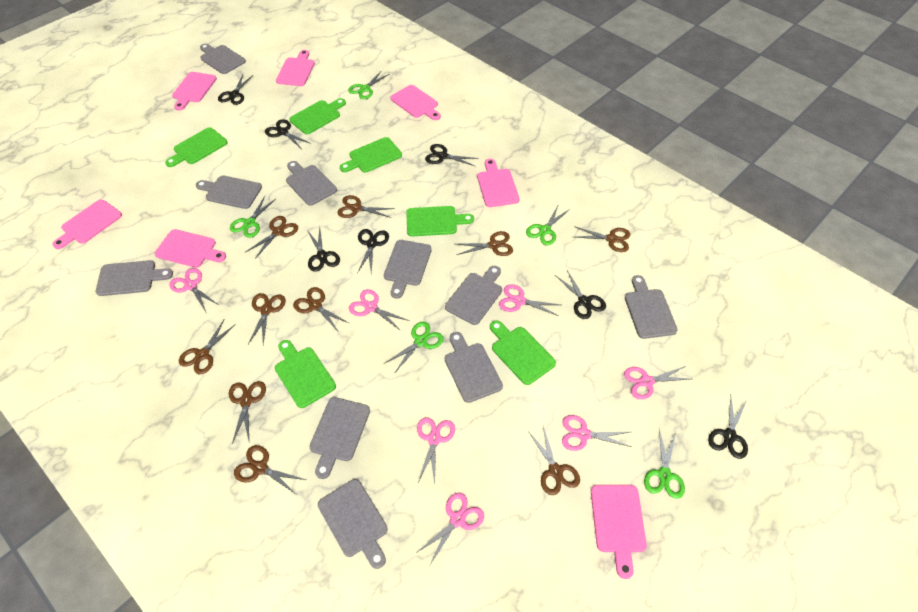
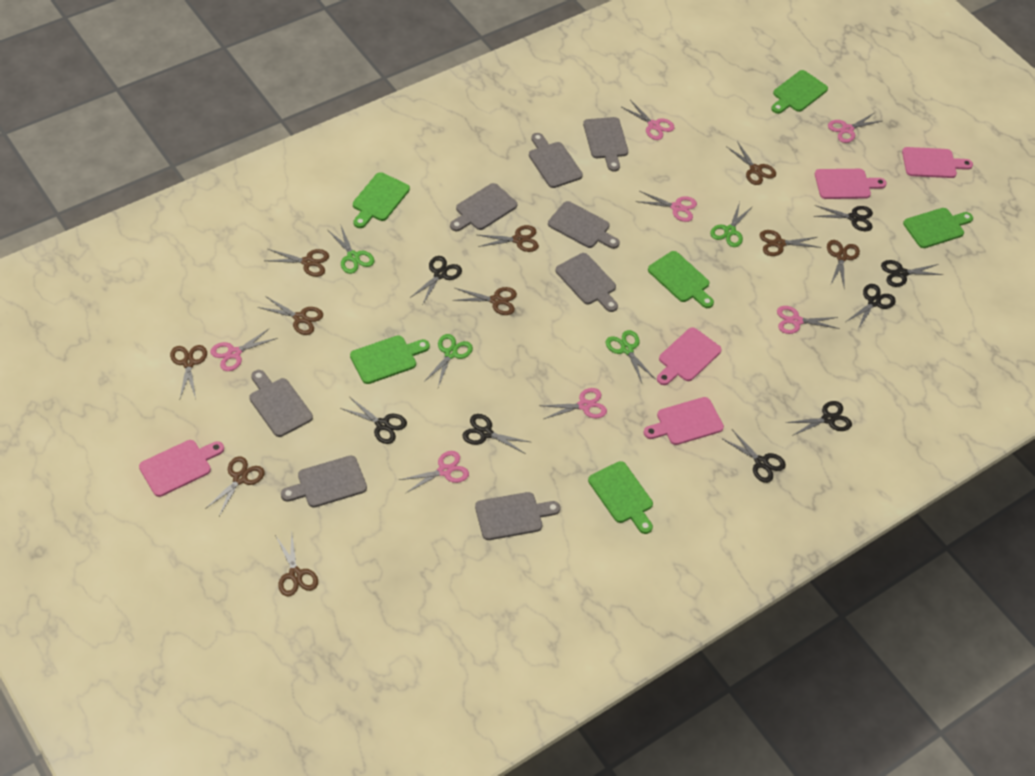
black scissors: 7 -> 8
green scissors: 5 -> 4
grey cutting board: 10 -> 8
pink cutting board: 7 -> 5

